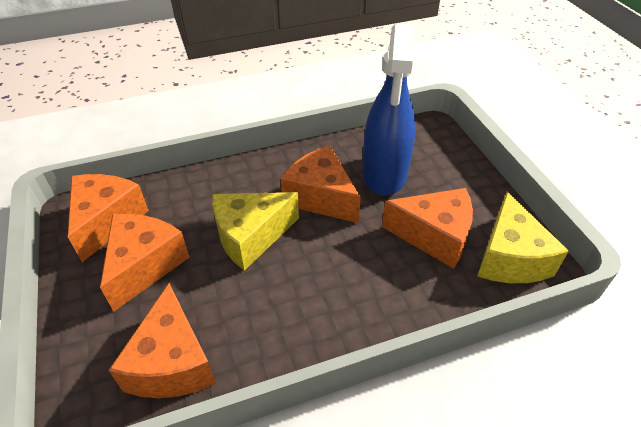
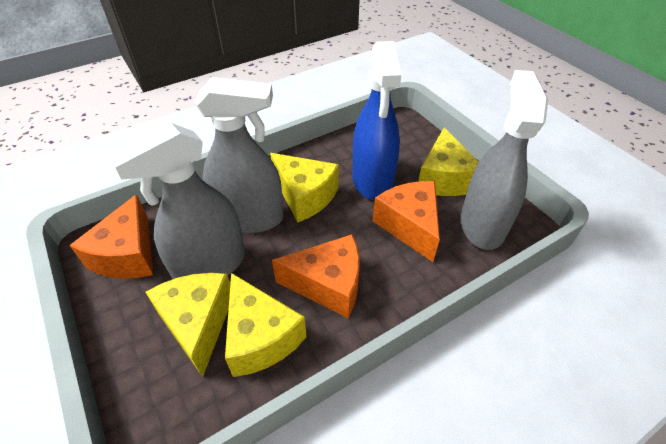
grey spray bottle: 0 -> 3
orange cheese: 5 -> 3
yellow cheese: 2 -> 4

